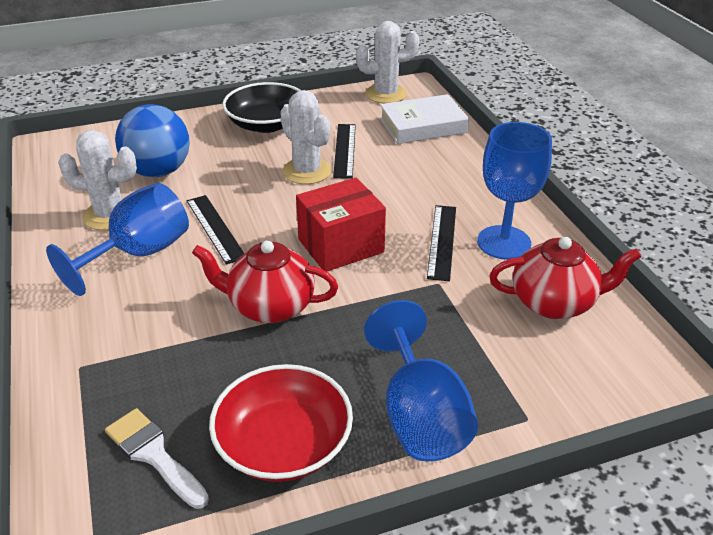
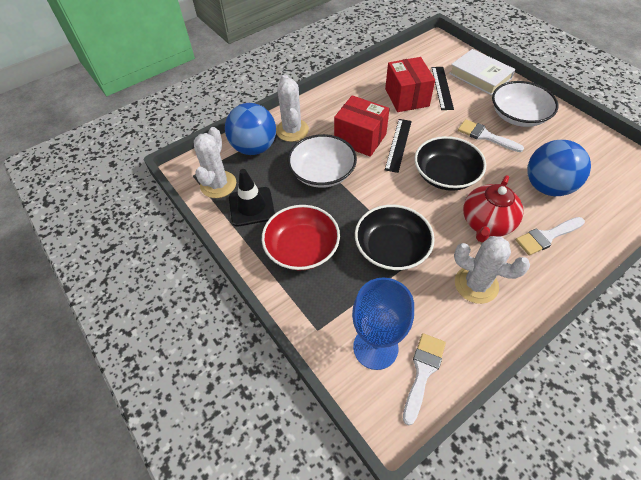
black bowl: 1 -> 2
black ruler: 3 -> 2
black traffic cone: 0 -> 1
blue ball: 1 -> 2
blue goblet: 3 -> 1
red box: 1 -> 2
red teapot: 2 -> 1
white bowl: 0 -> 2
white brush: 1 -> 3

